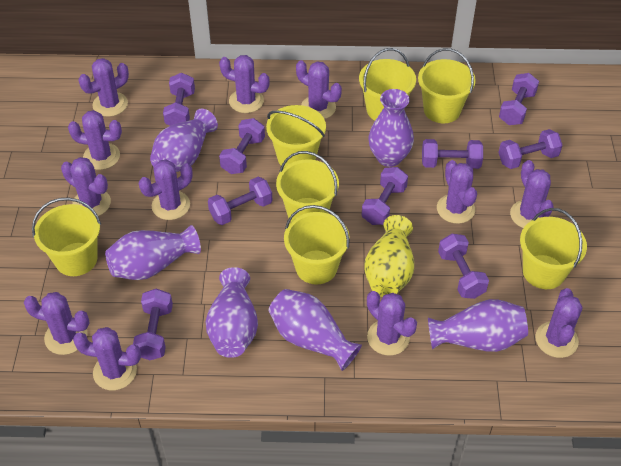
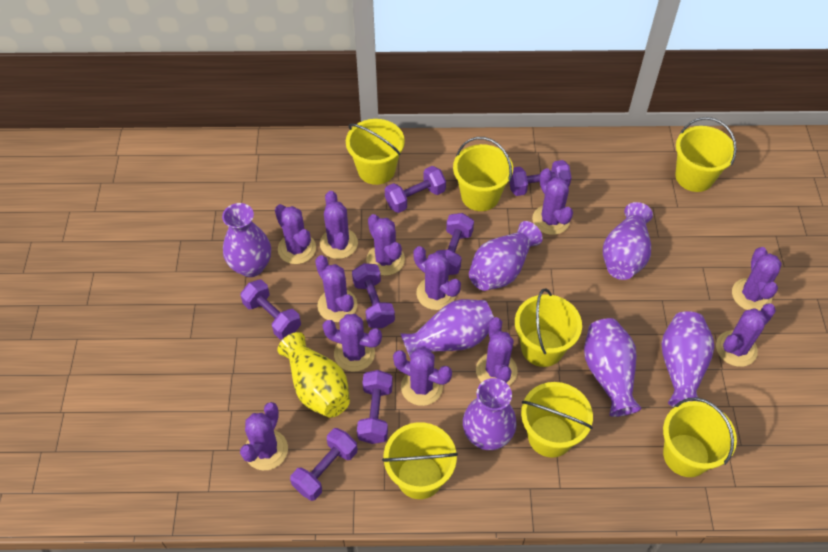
purple dumbbell: 9 -> 7
purple vase: 6 -> 7

